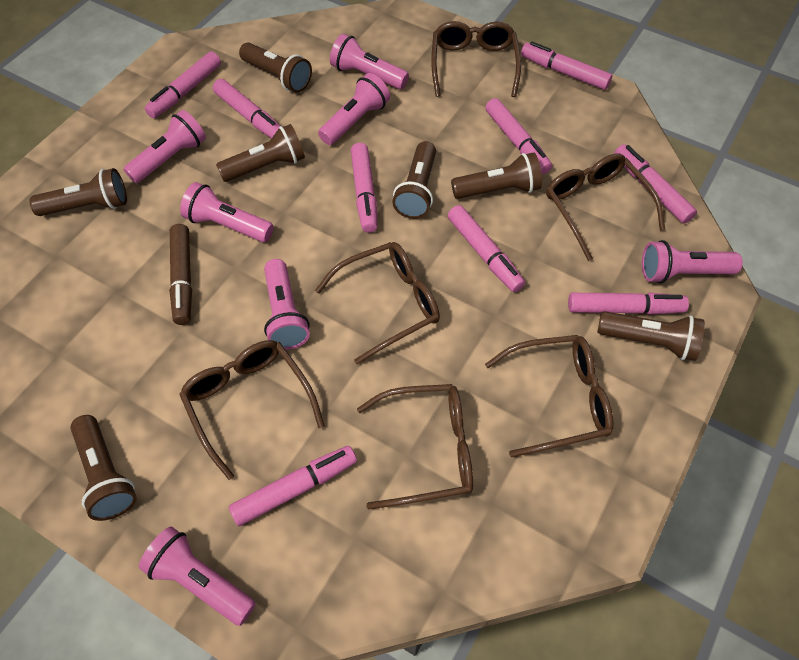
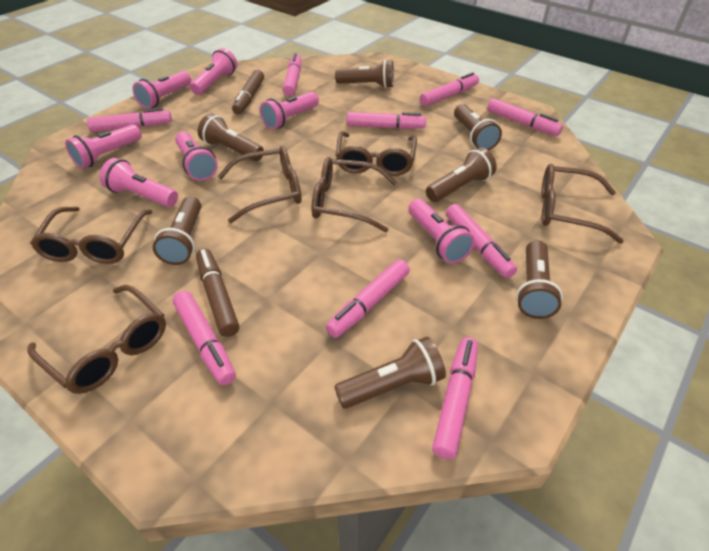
brown marker: 1 -> 2

